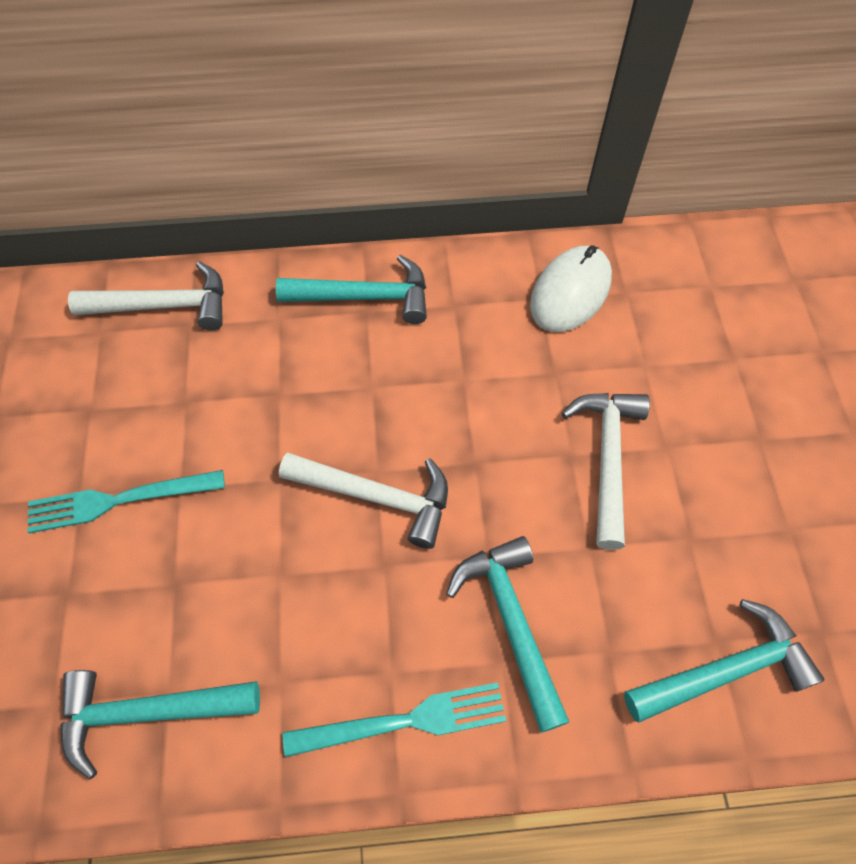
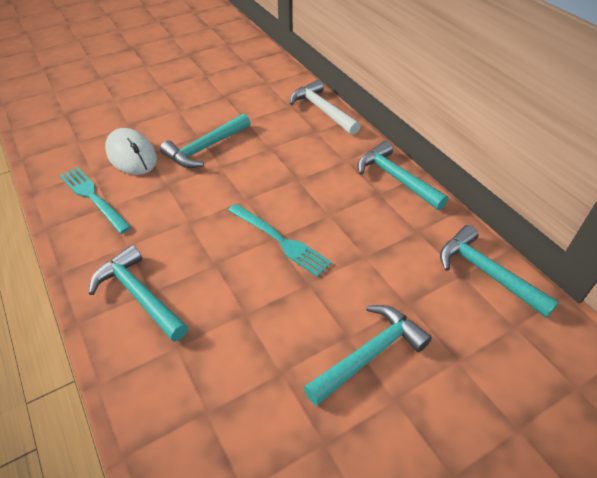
turquoise hammer: 4 -> 5
white hammer: 3 -> 1

